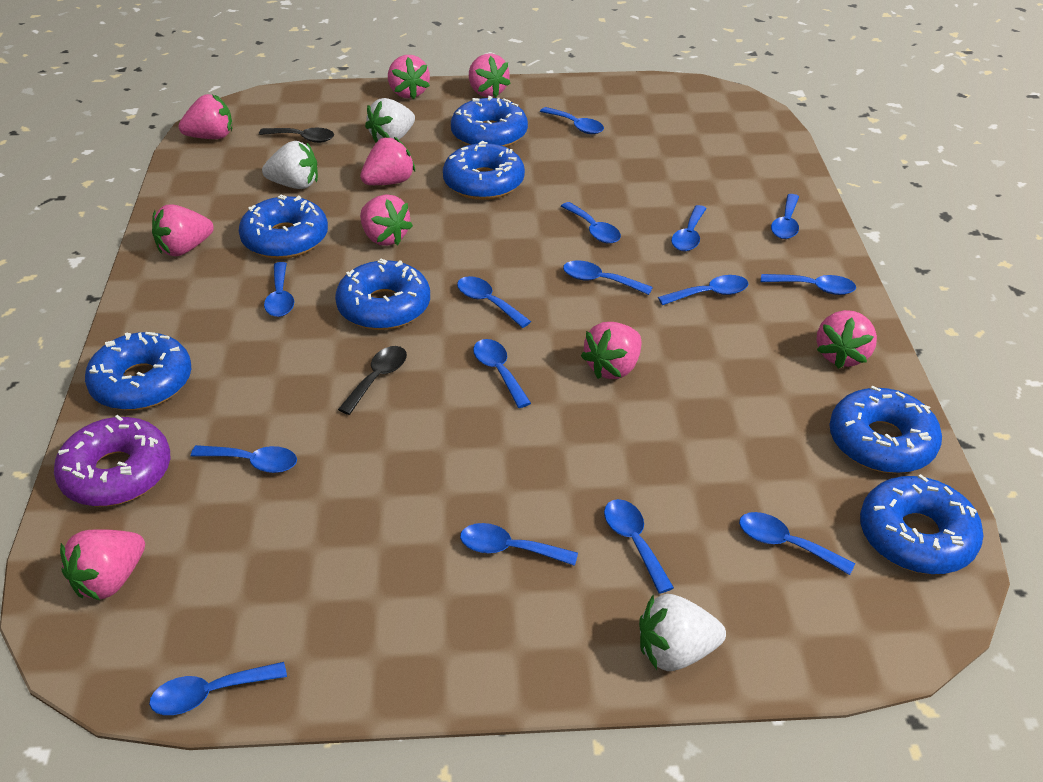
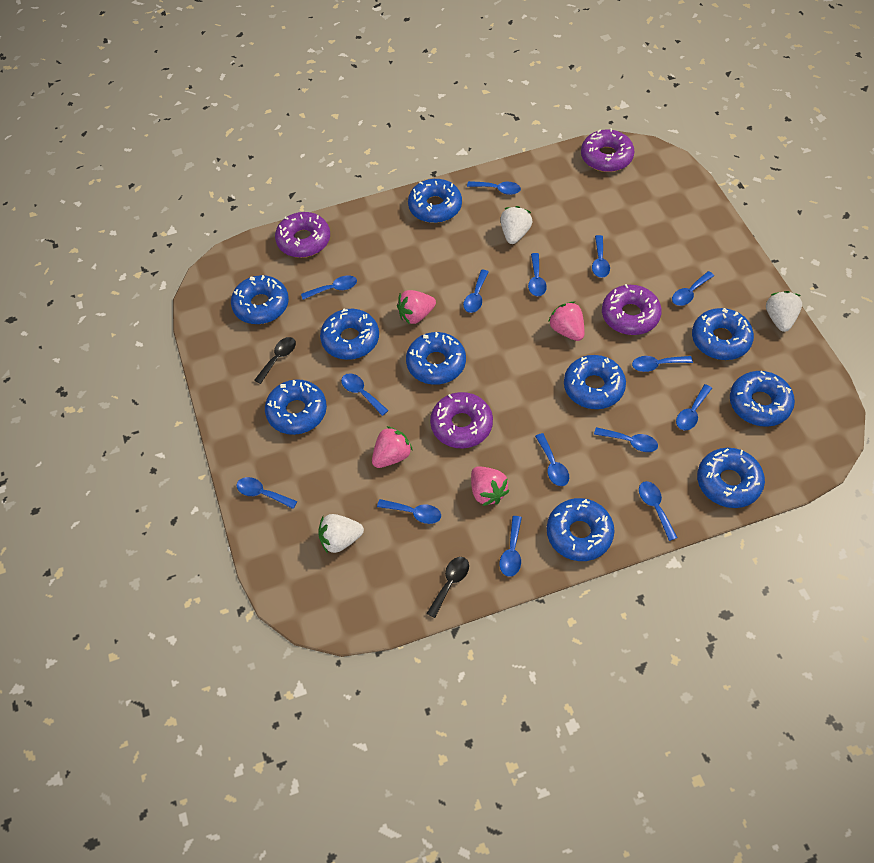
blue donut: 7 -> 10
pink strawberry: 9 -> 4
purple donut: 1 -> 4

